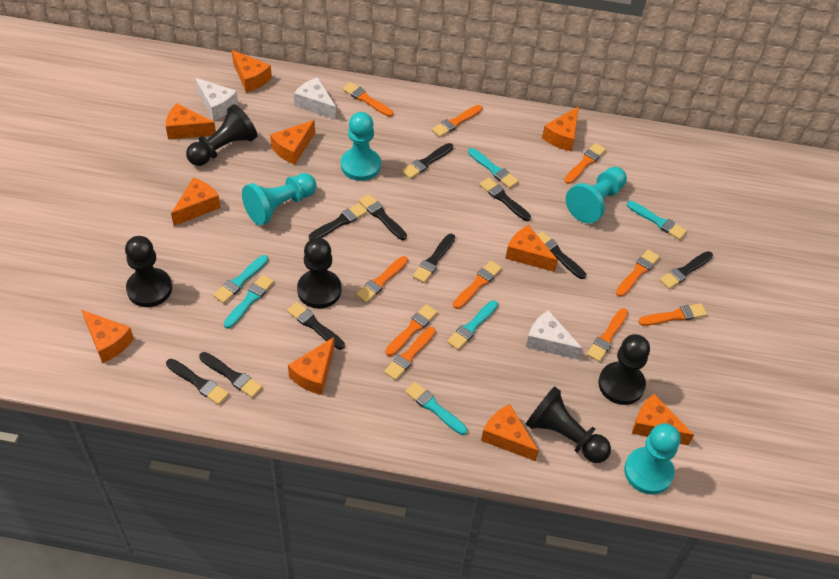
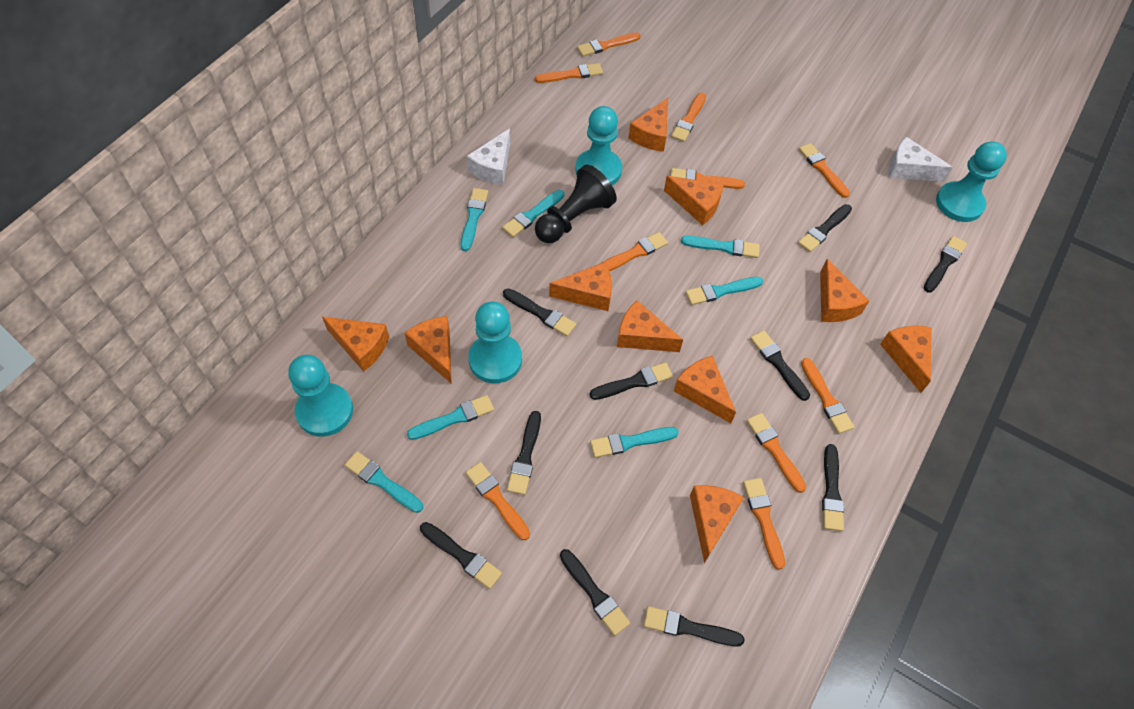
black pawn: 5 -> 1
turquoise brush: 6 -> 7
white cheese: 3 -> 2

